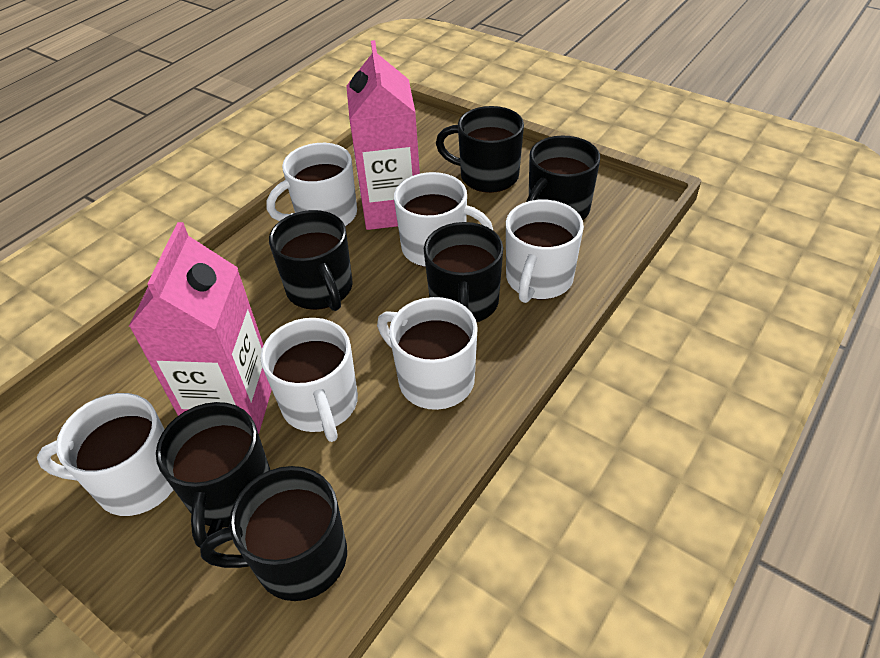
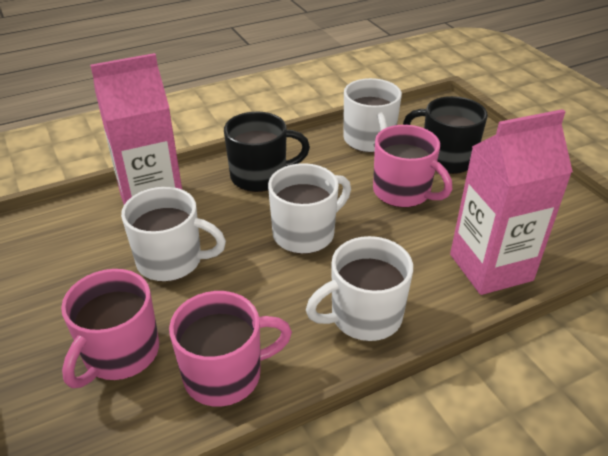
black mug: 6 -> 2
pink mug: 0 -> 3
white mug: 6 -> 4

